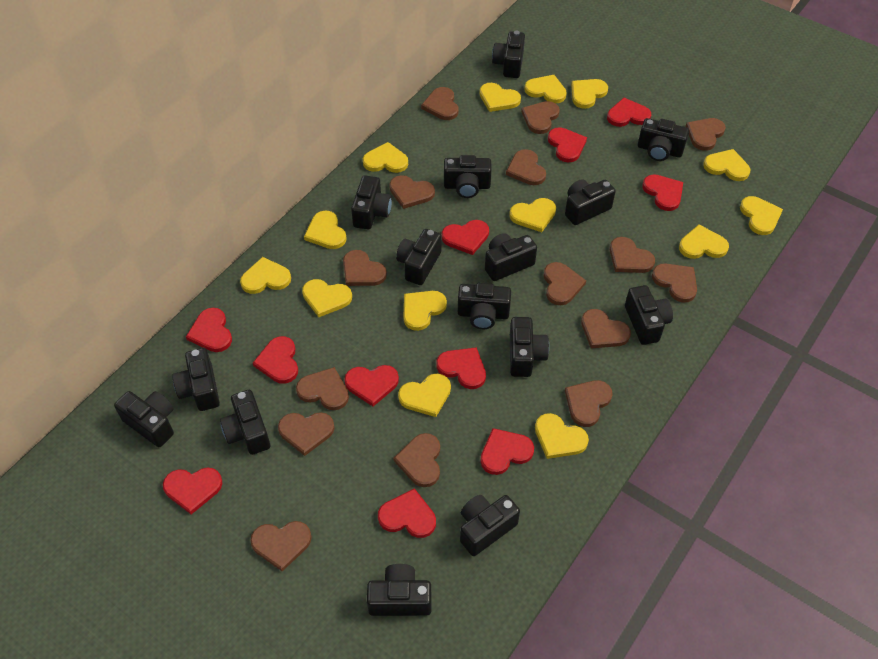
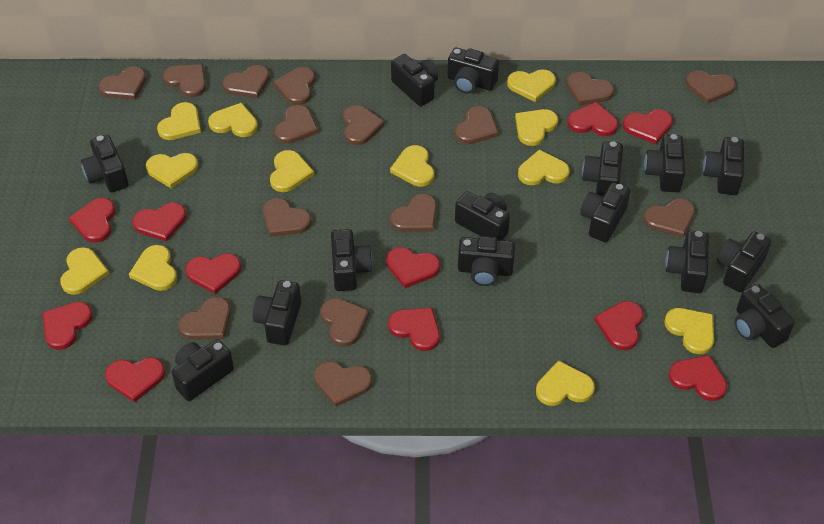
yellow heart: 14 -> 12

